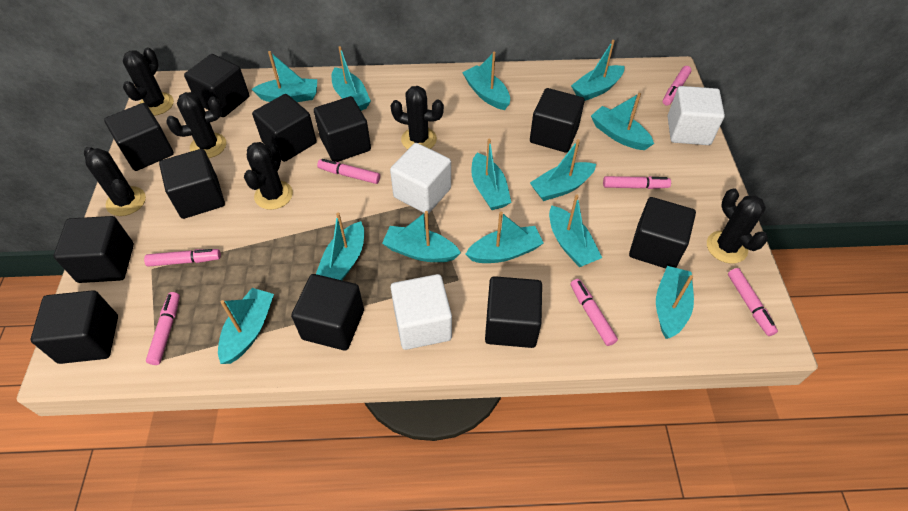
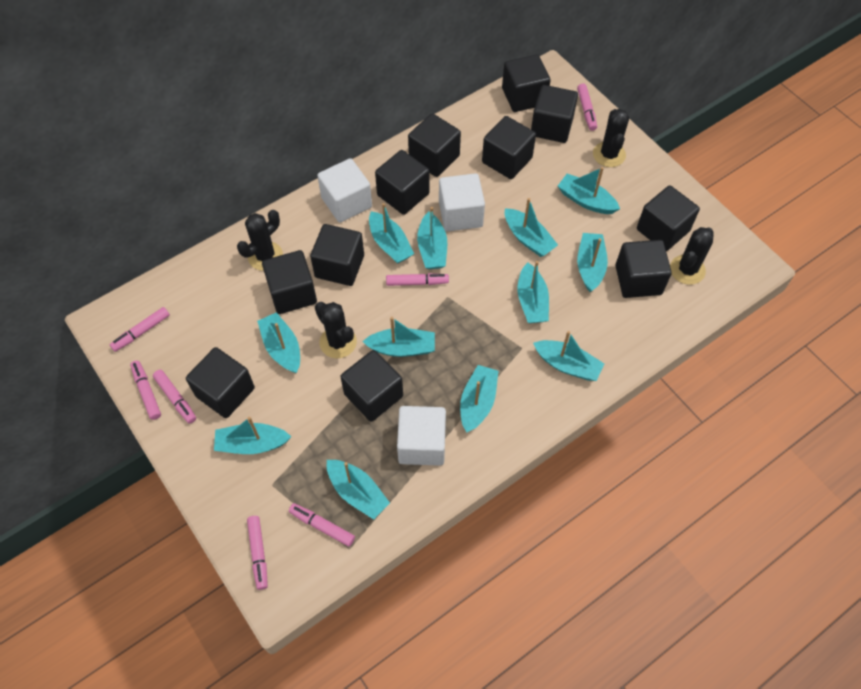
black cactus: 6 -> 4
turquoise boat: 13 -> 12

